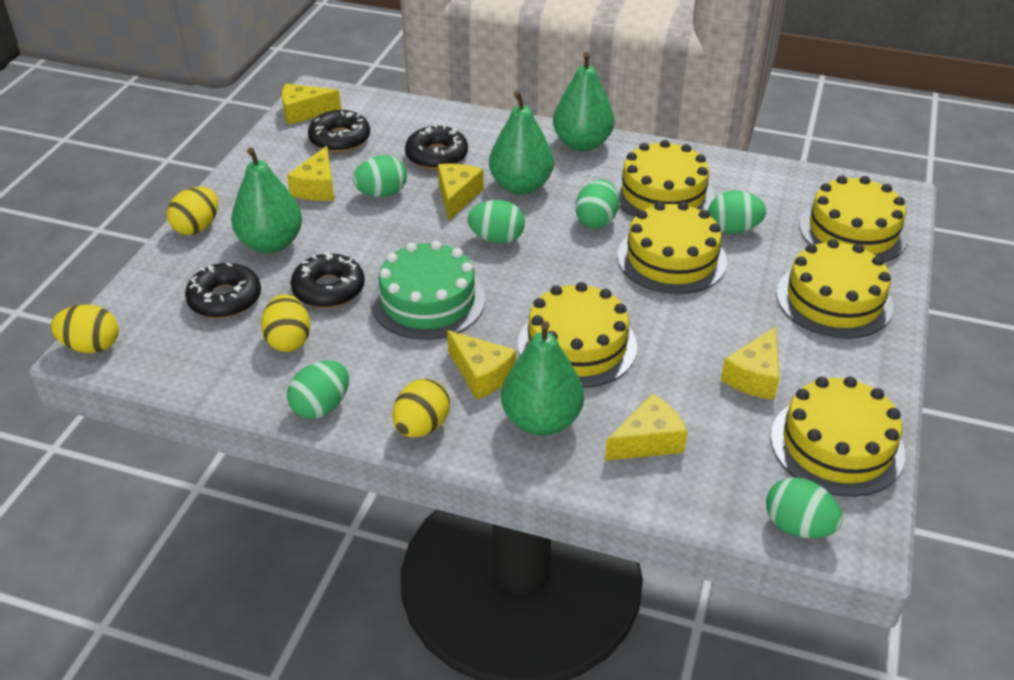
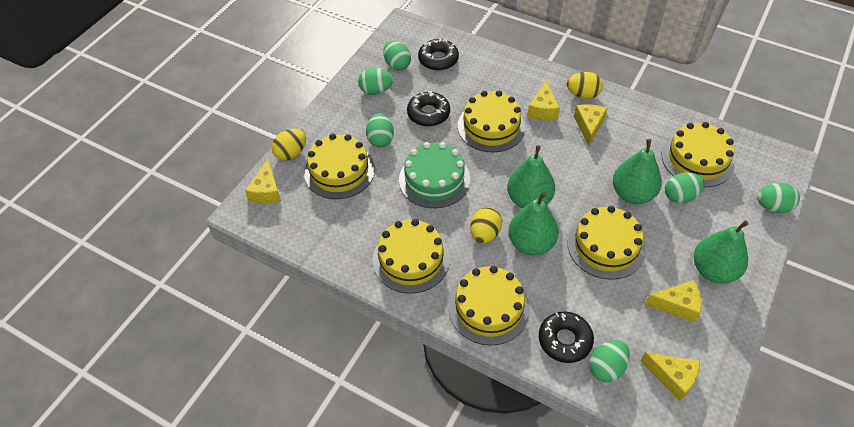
black donut: 4 -> 3
yellow cheese: 6 -> 5
yellow egg: 4 -> 3

